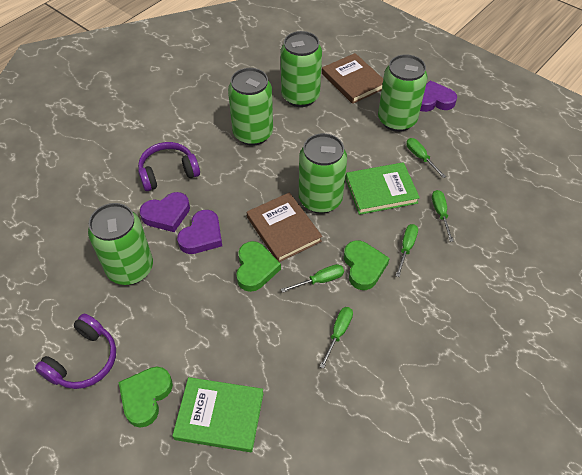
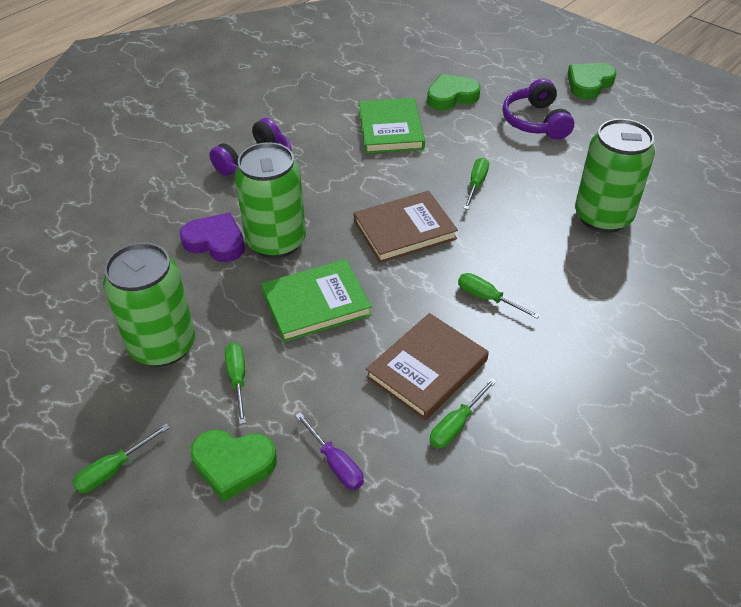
green can: 5 -> 3
purple heart: 3 -> 1
purple screwdriver: 0 -> 1

